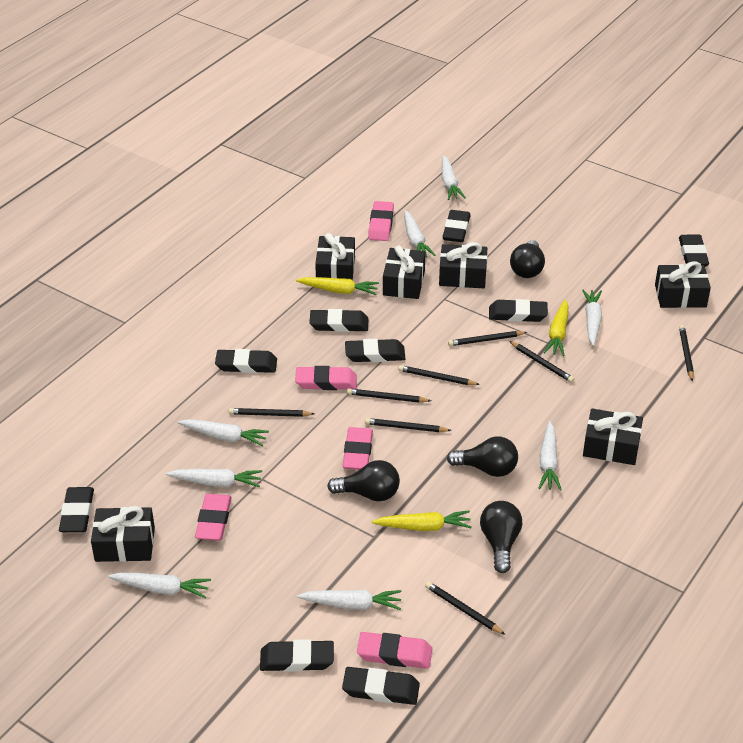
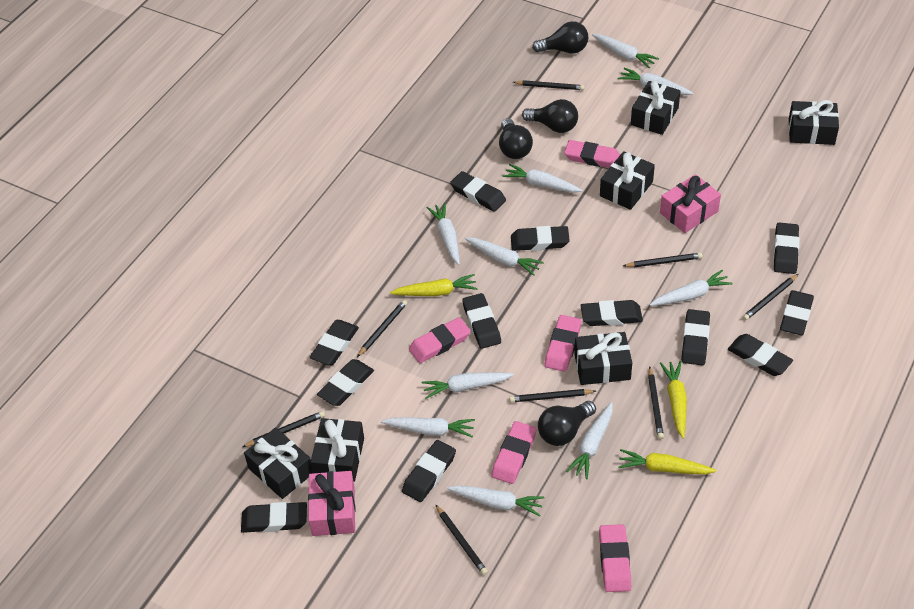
black eraser: 9 -> 12
pink gift: 0 -> 2
white carrot: 8 -> 10

